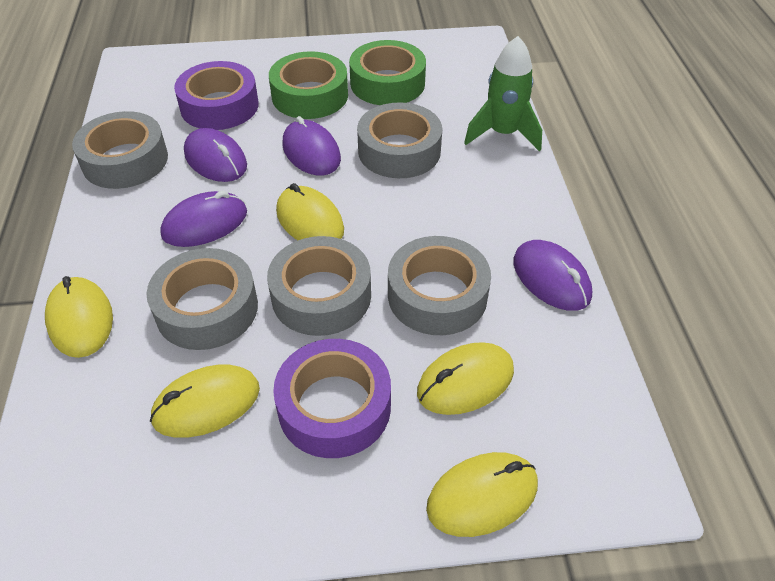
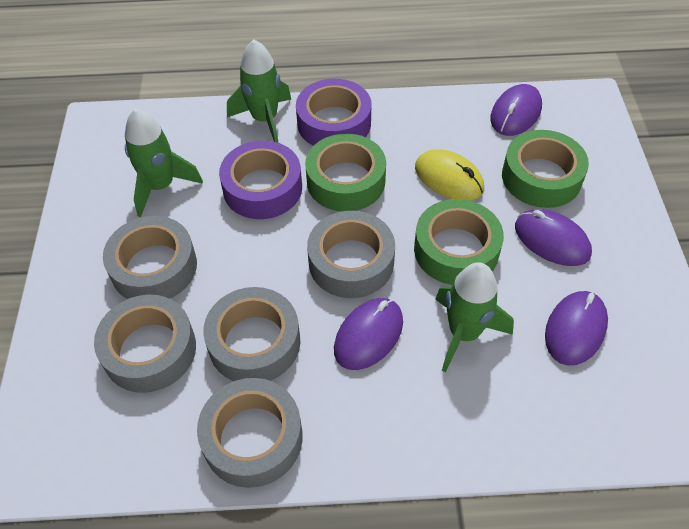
green rocket: 1 -> 3
green tape: 2 -> 3
yellow mouse: 5 -> 1

